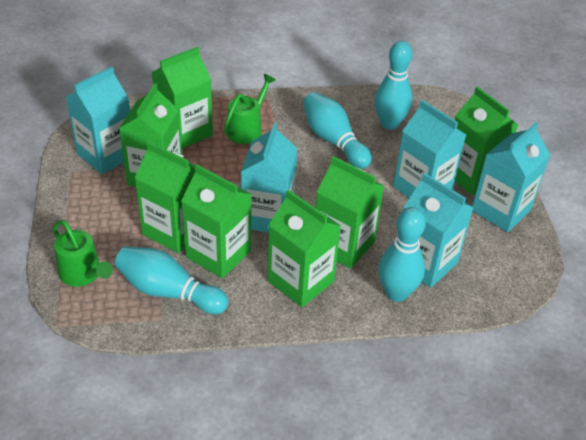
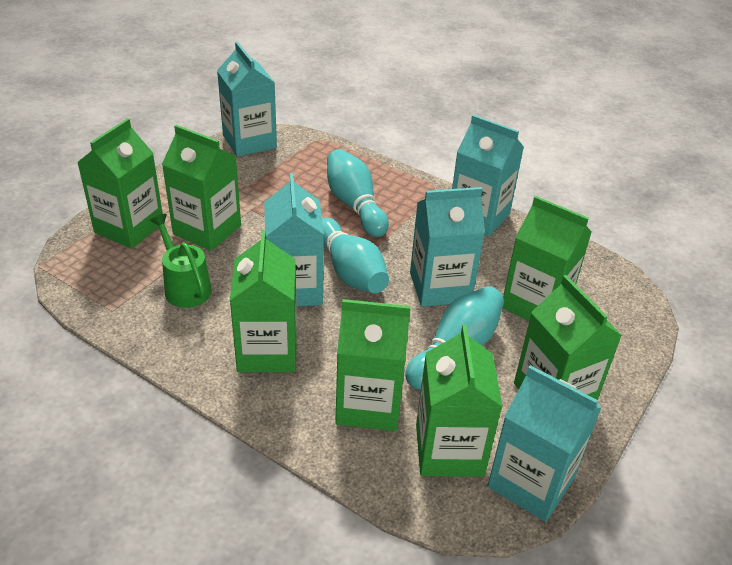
green watering can: 2 -> 1
turquoise bowling pin: 4 -> 3

